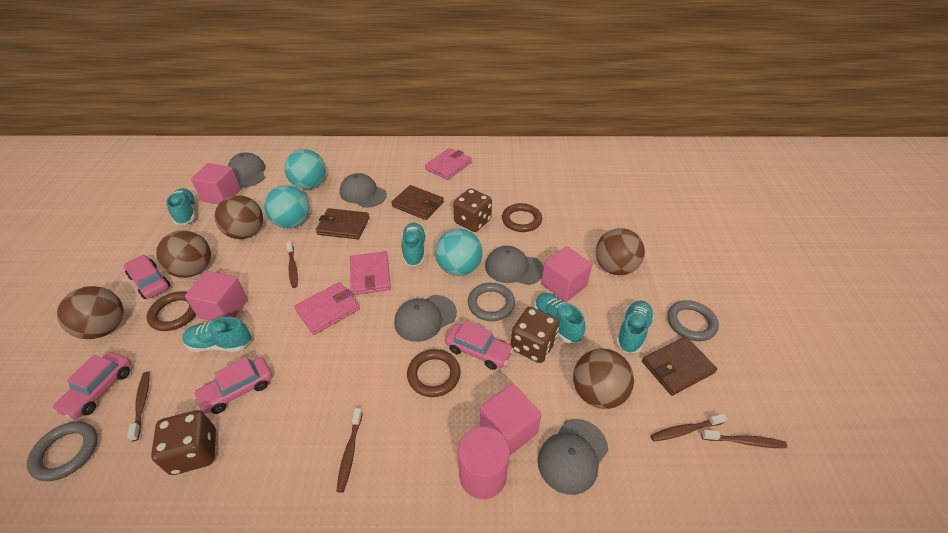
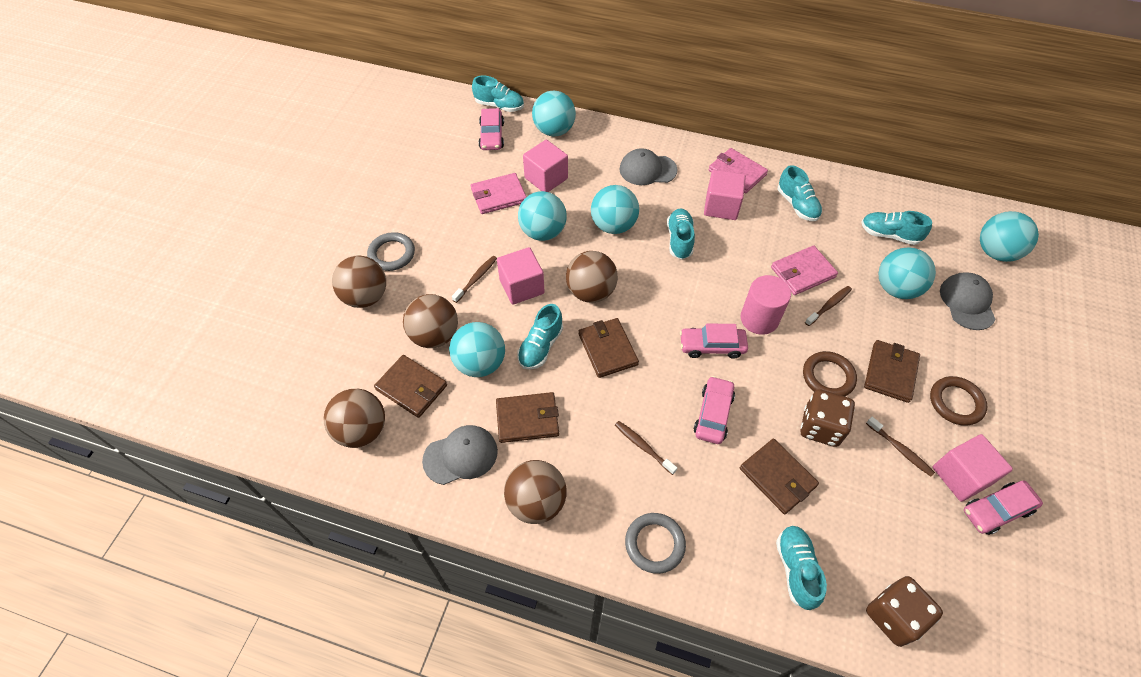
brown dice: 3 -> 2
brown ring: 3 -> 2
brown toothbrush: 5 -> 4
brown wallet: 3 -> 5
grey cap: 5 -> 3
grey ring: 3 -> 2
turquoise ball: 3 -> 6
turquoise shoe: 5 -> 6

